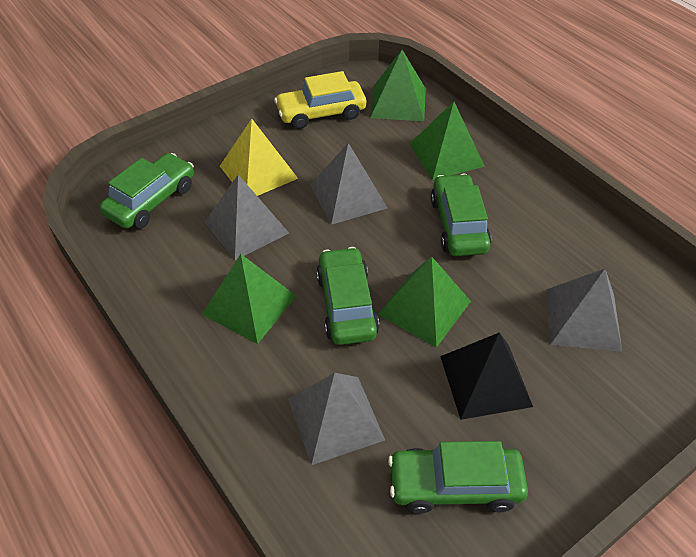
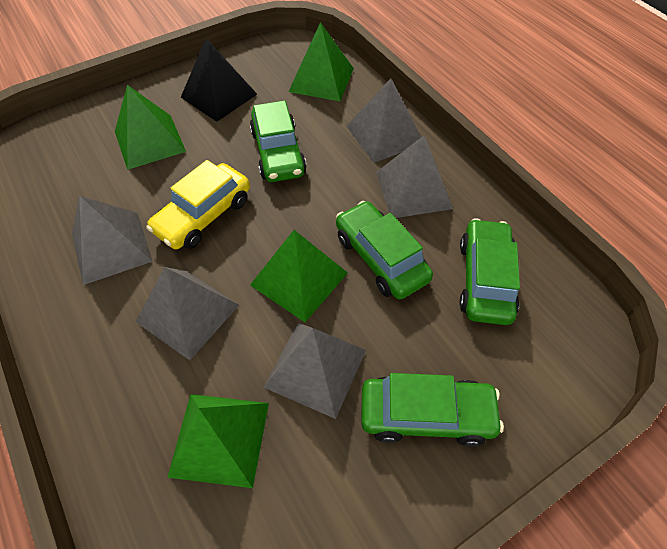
grey pyramid: 4 -> 5
yellow pyramid: 1 -> 0

